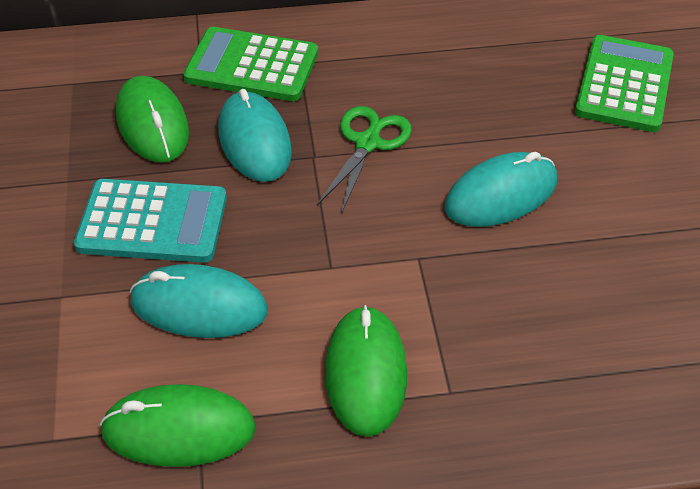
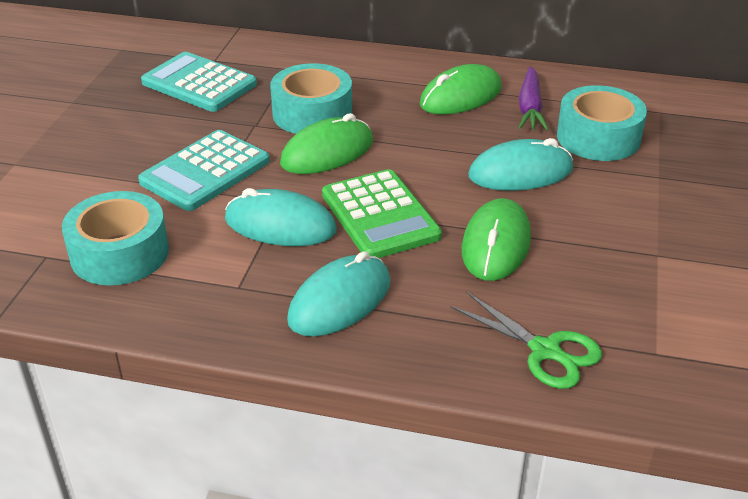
green calculator: 2 -> 1
purple carrot: 0 -> 1
turquoise calculator: 1 -> 2
turquoise tape: 0 -> 3

